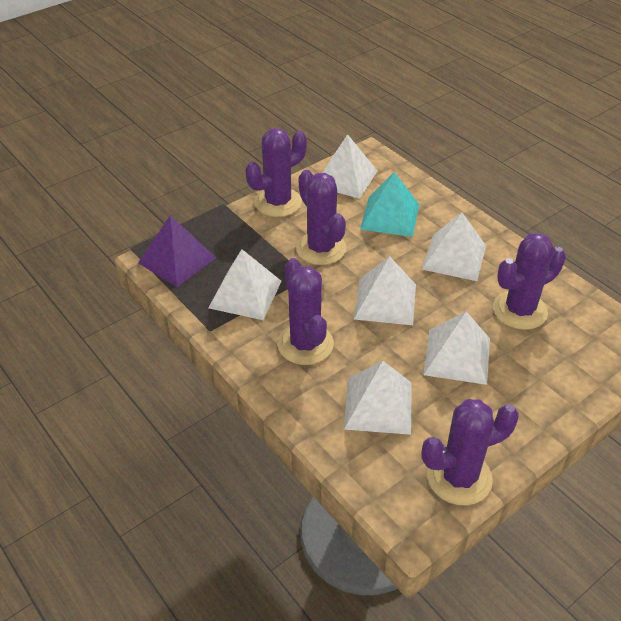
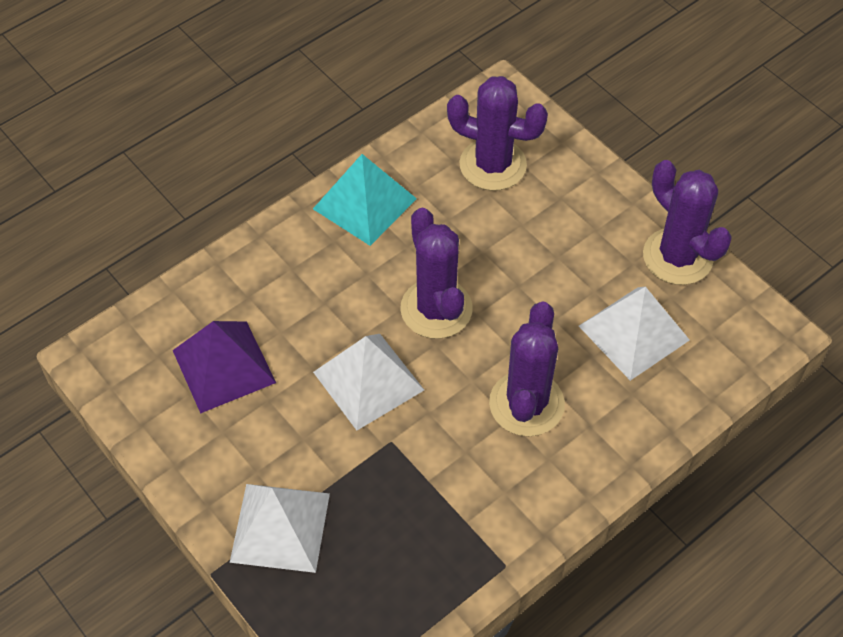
purple cactus: 5 -> 4
white pyramid: 6 -> 3

